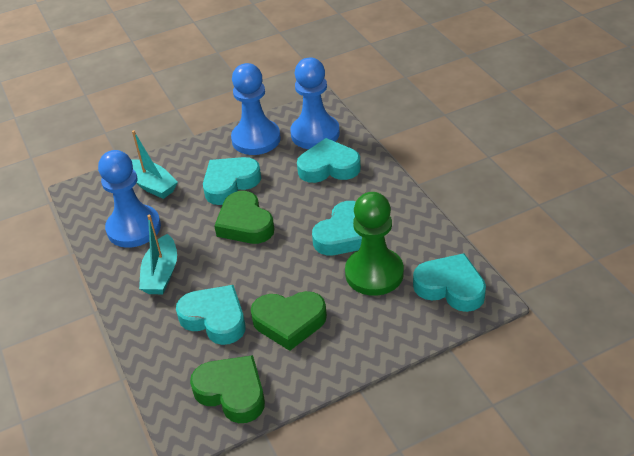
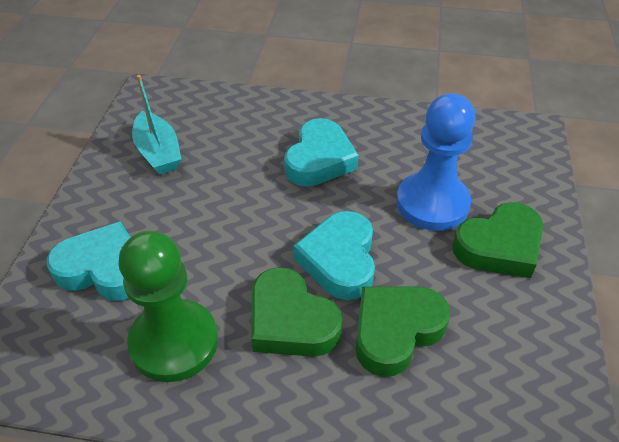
blue pawn: 3 -> 1
turquoise boat: 2 -> 1
turquoise heart: 5 -> 3

